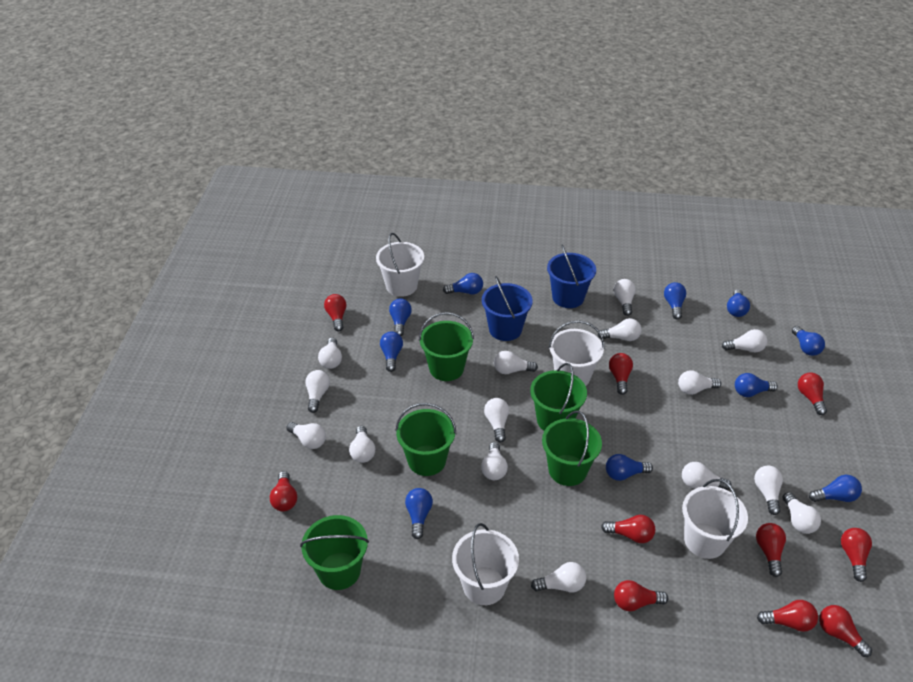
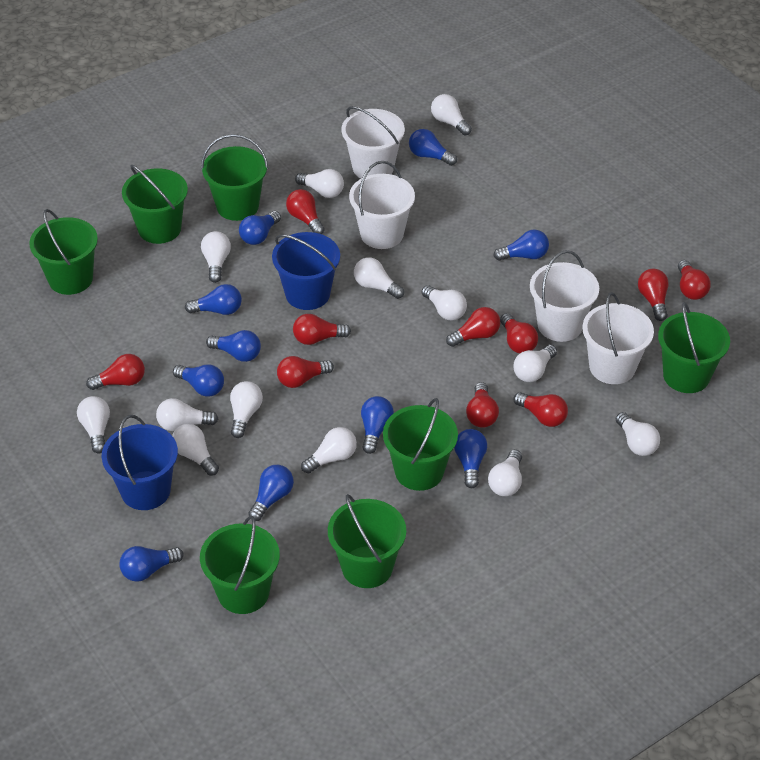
green bucket: 5 -> 7
white light bulb: 15 -> 13

